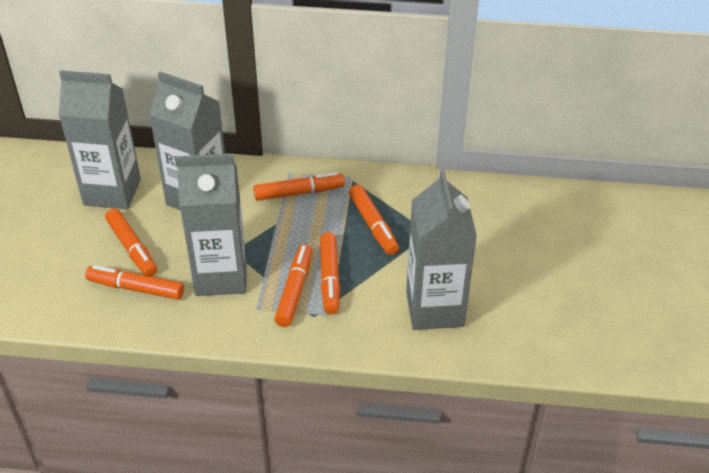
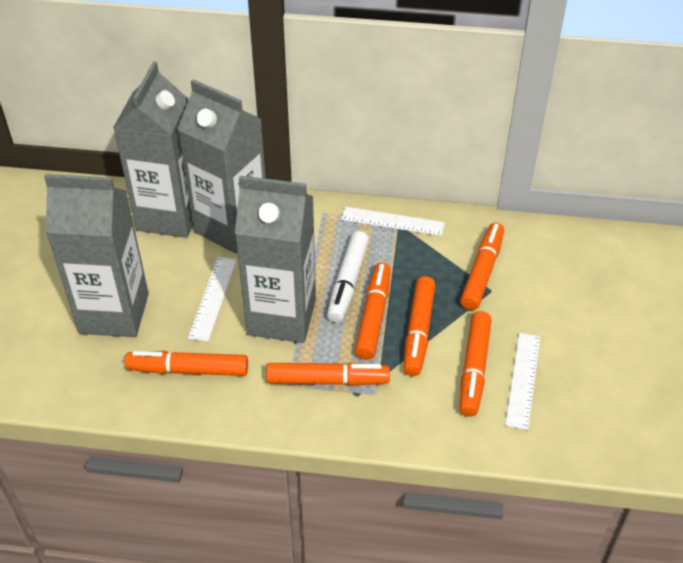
white marker: 0 -> 1
white ruler: 0 -> 3

